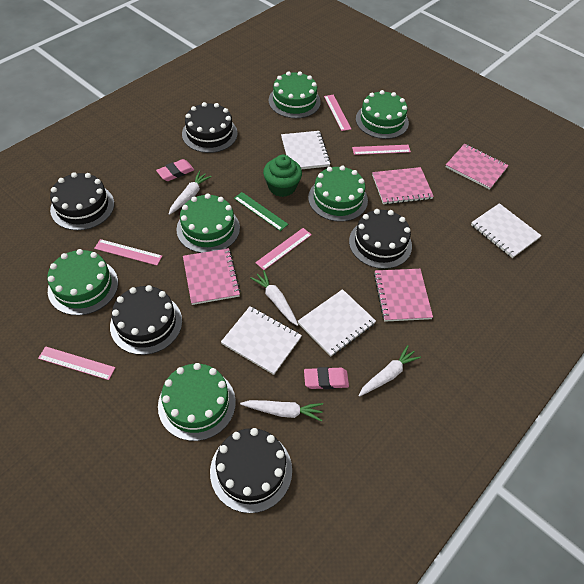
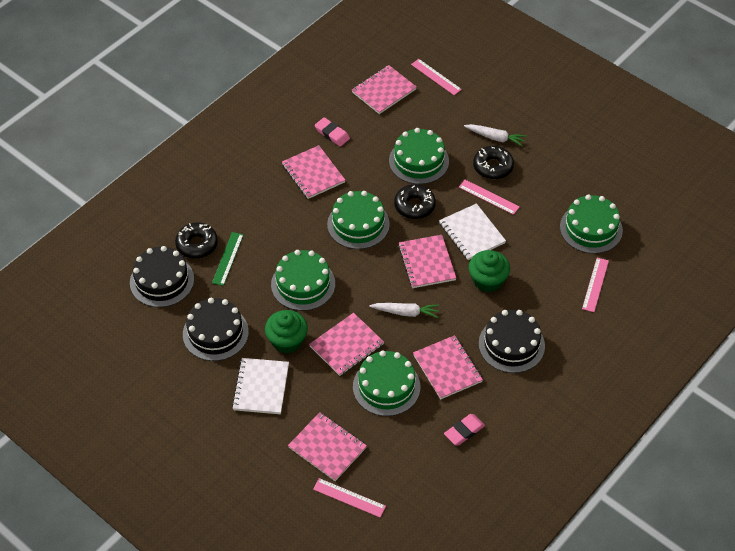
black cake: 5 -> 3
black donut: 0 -> 3
green cake: 6 -> 5
green cupcake: 1 -> 2
pink notebook: 4 -> 6
pink ruler: 5 -> 4
white carrot: 4 -> 2
white notebook: 4 -> 2

